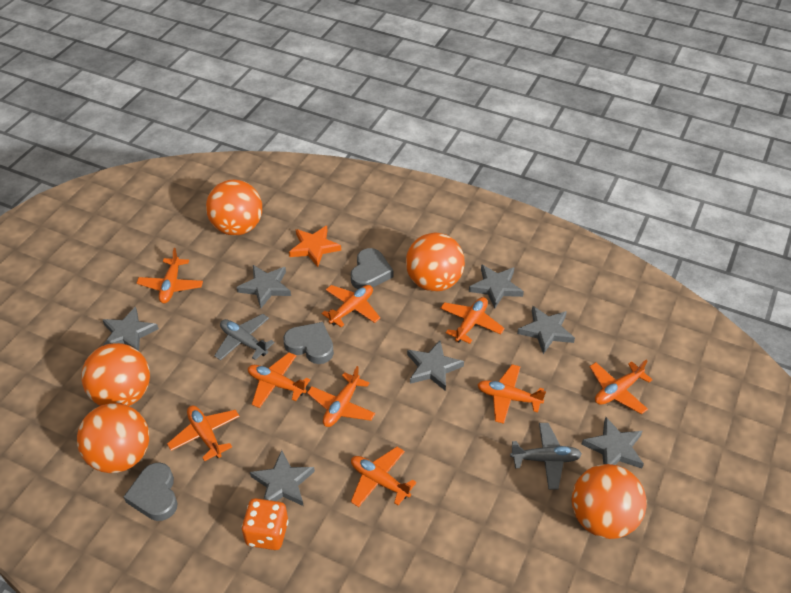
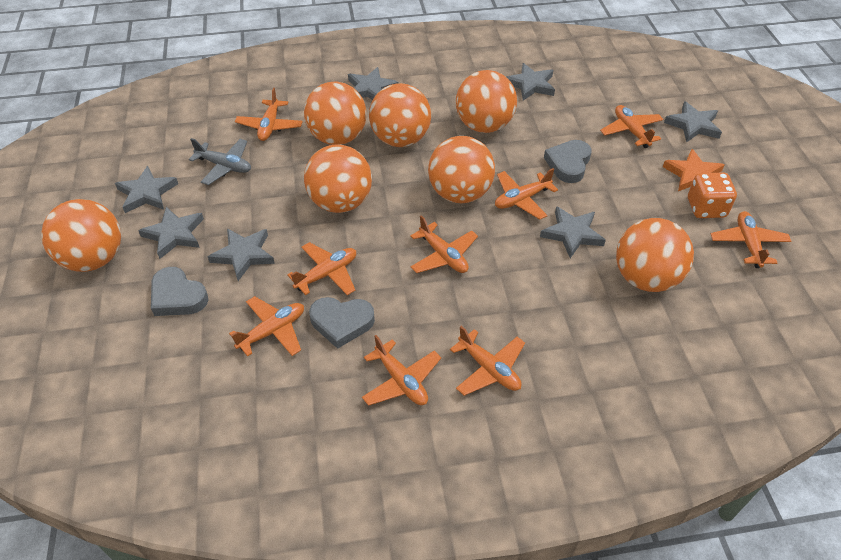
grey plane: 2 -> 1
orange ball: 5 -> 7

